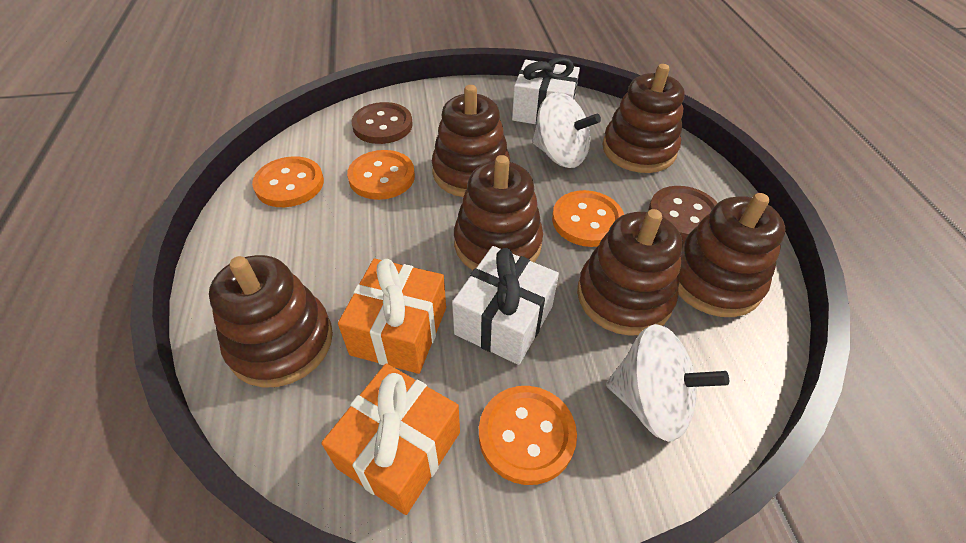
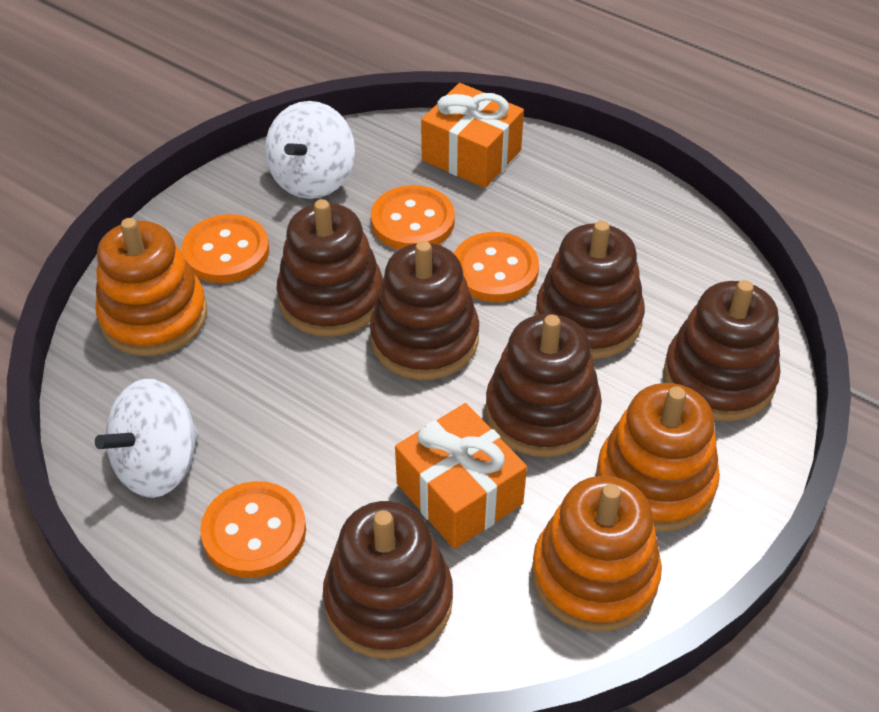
brown button: 2 -> 0
orange stacking toy: 0 -> 3
white gift: 2 -> 0

